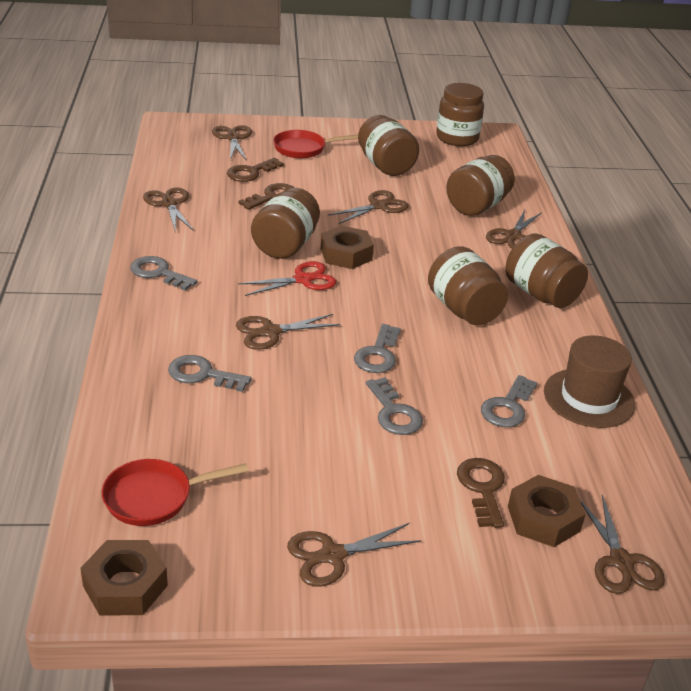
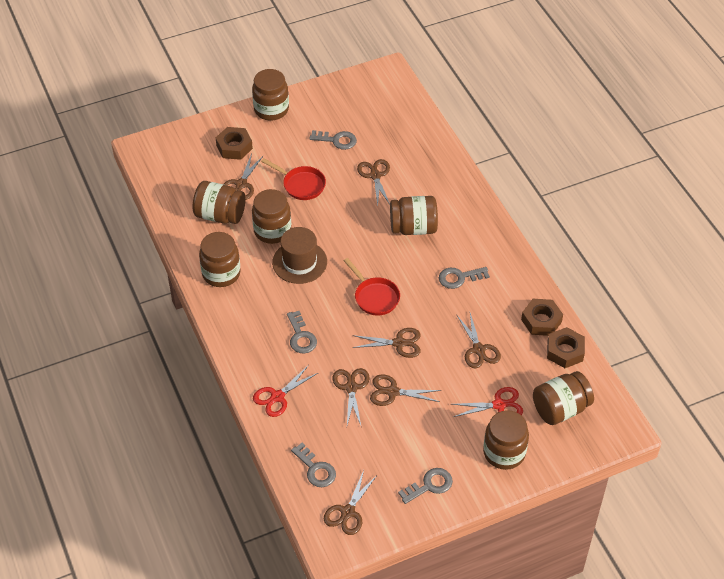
brown jar: 6 -> 7
brown key: 3 -> 0
red scissors: 1 -> 2

